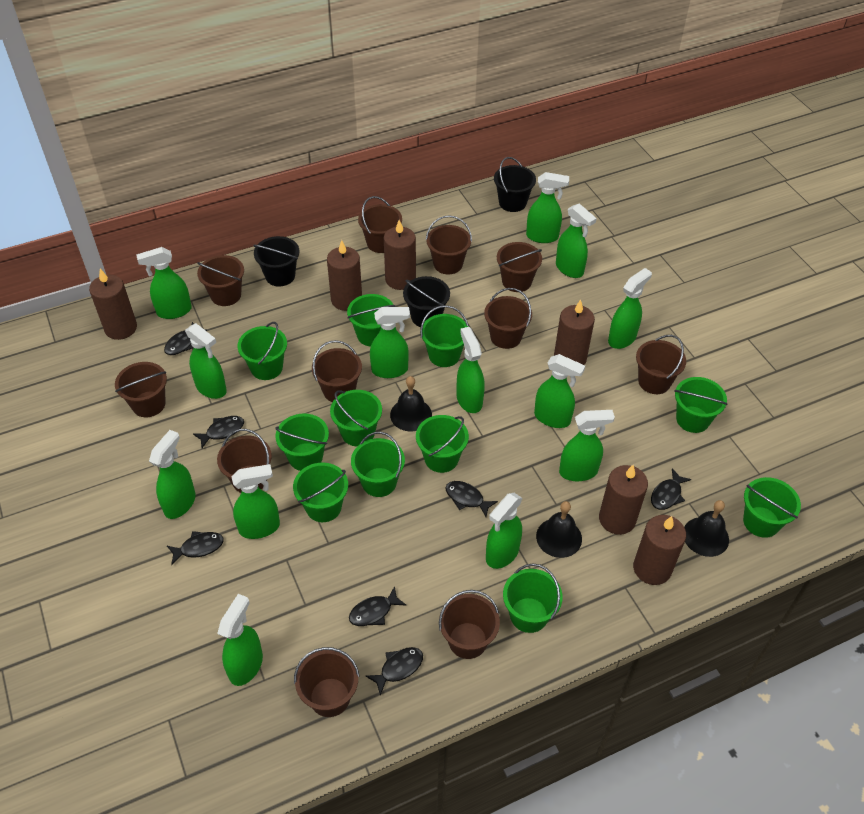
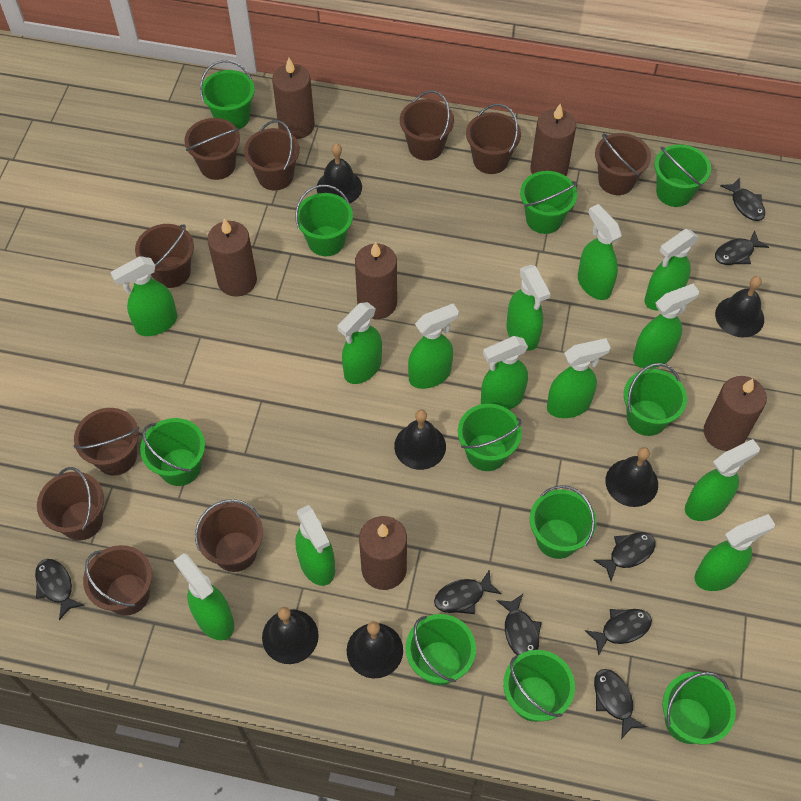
black bell: 3 -> 6
black bucket: 3 -> 0
black fish: 7 -> 8
brown bucket: 11 -> 10

